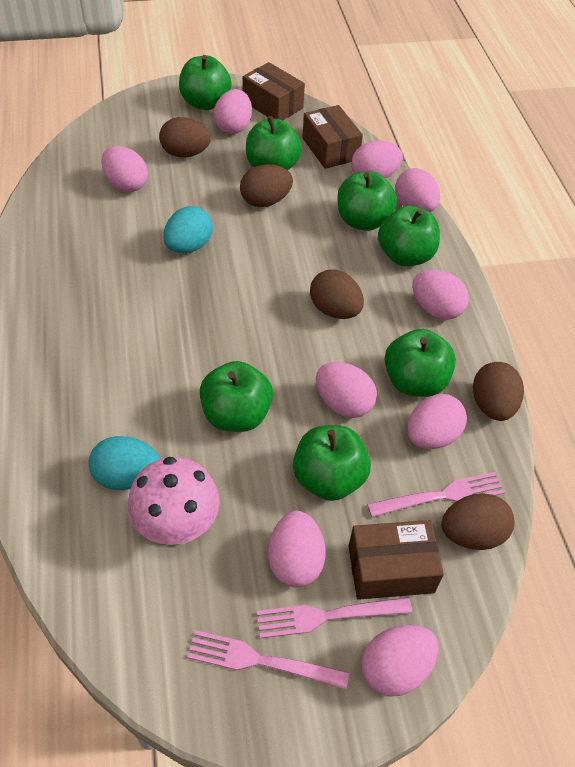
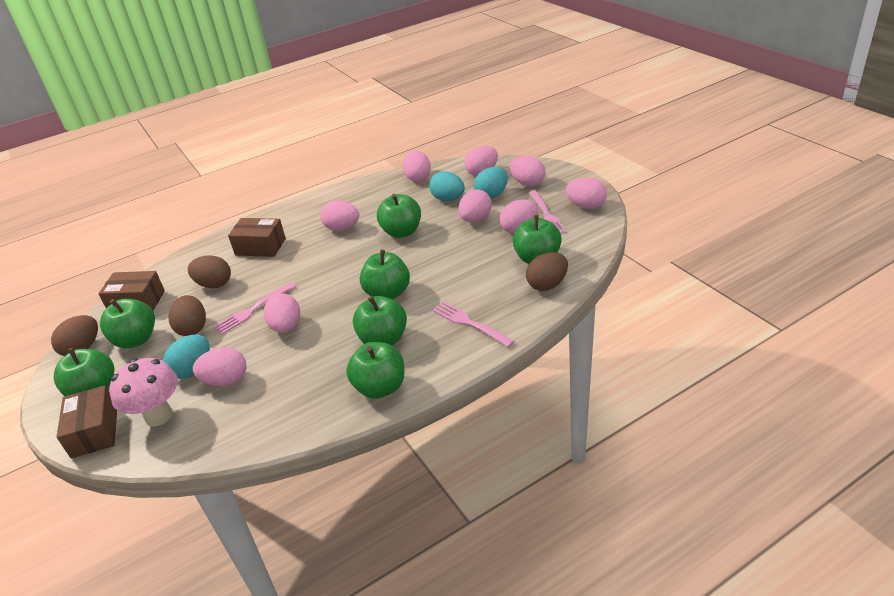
brown egg: 5 -> 4
turquoise egg: 2 -> 3

